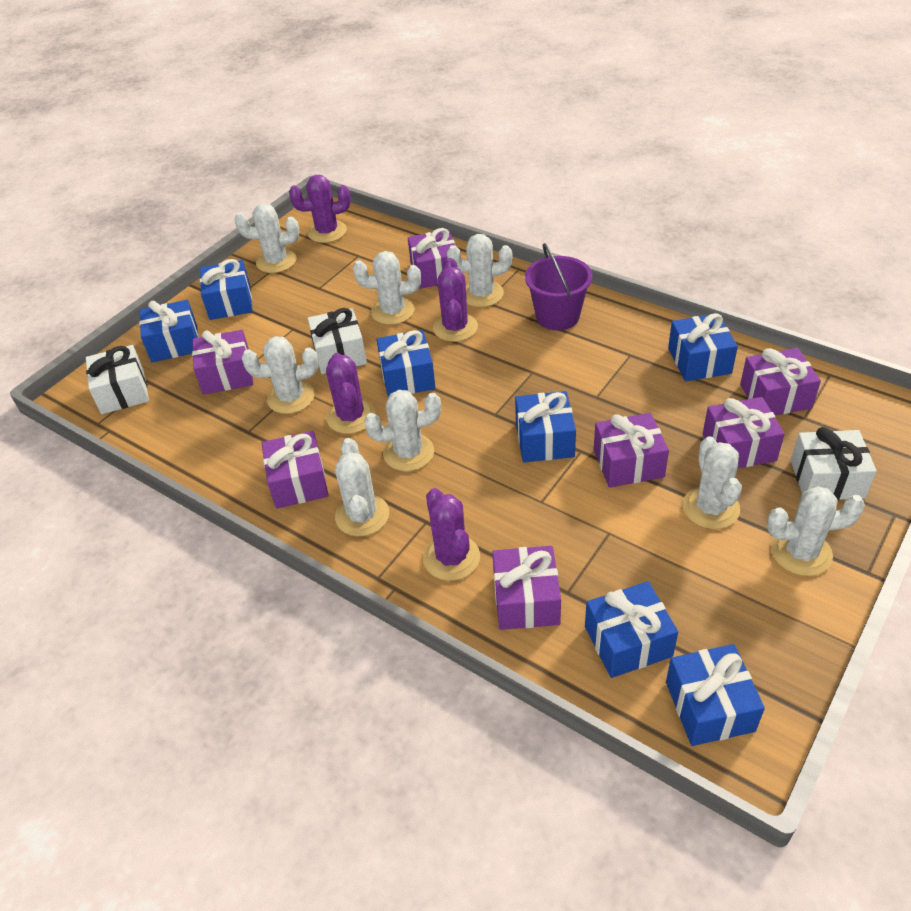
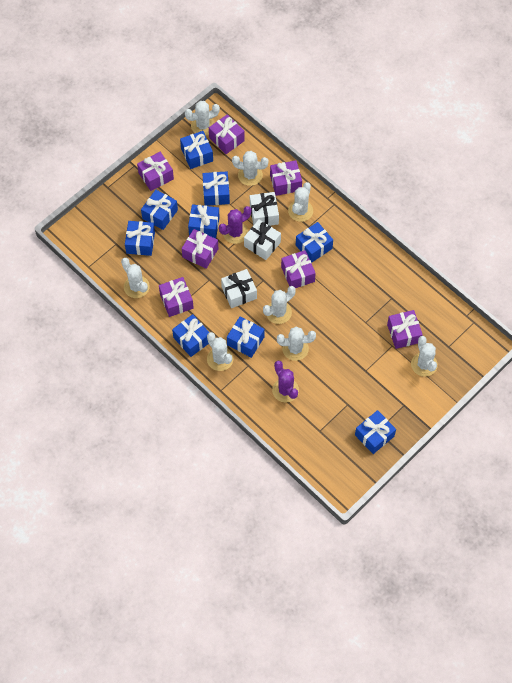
blue gift: 7 -> 9
purple bucket: 1 -> 0
purple cactus: 4 -> 2

